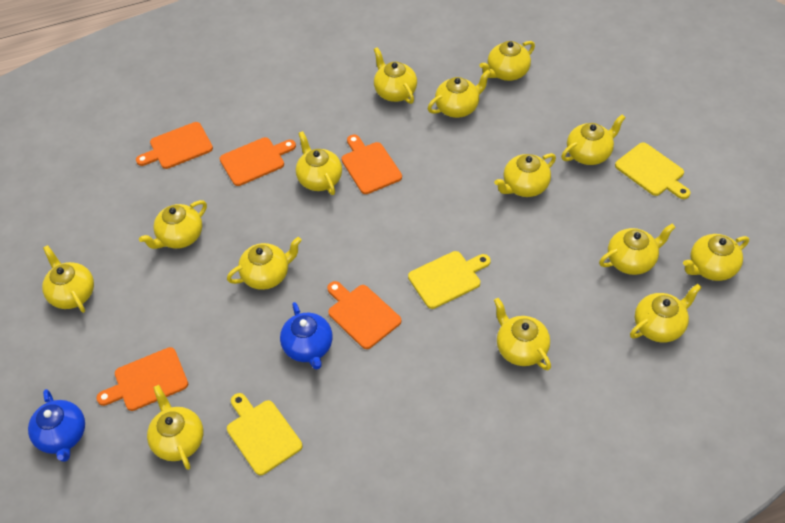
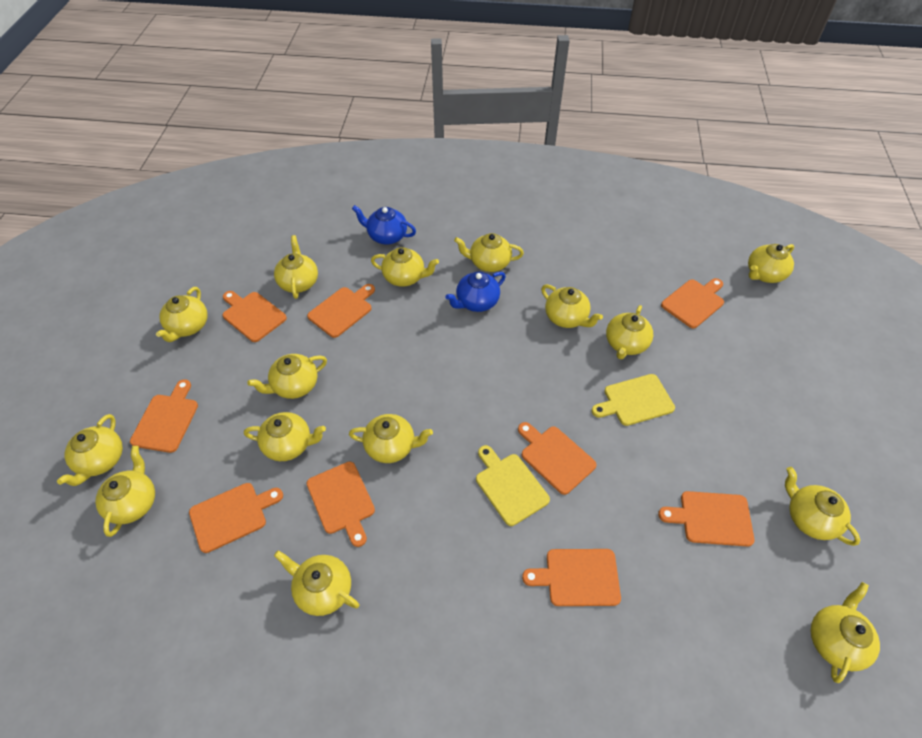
orange cutting board: 5 -> 9
yellow cutting board: 3 -> 2
yellow teapot: 14 -> 15

